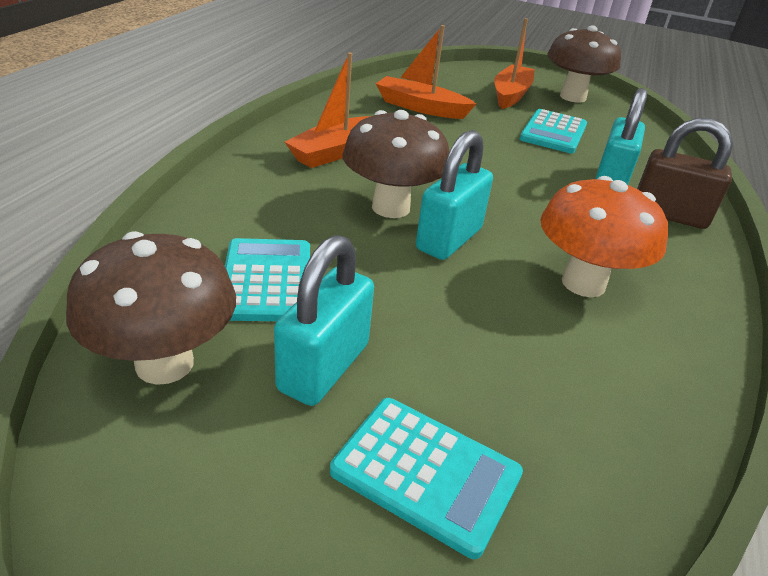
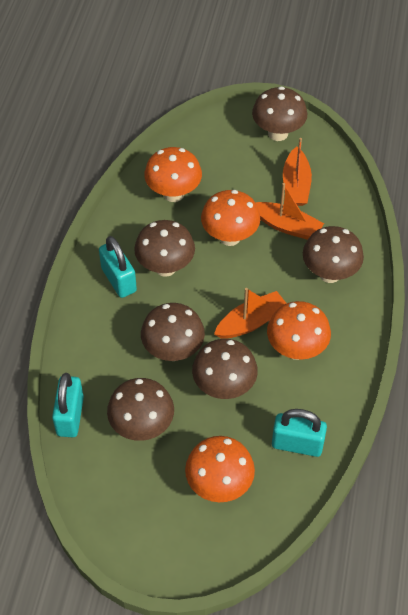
brown mushroom: 3 -> 6
brown padlock: 1 -> 0
orange mushroom: 1 -> 4
turquoise calculator: 3 -> 0

